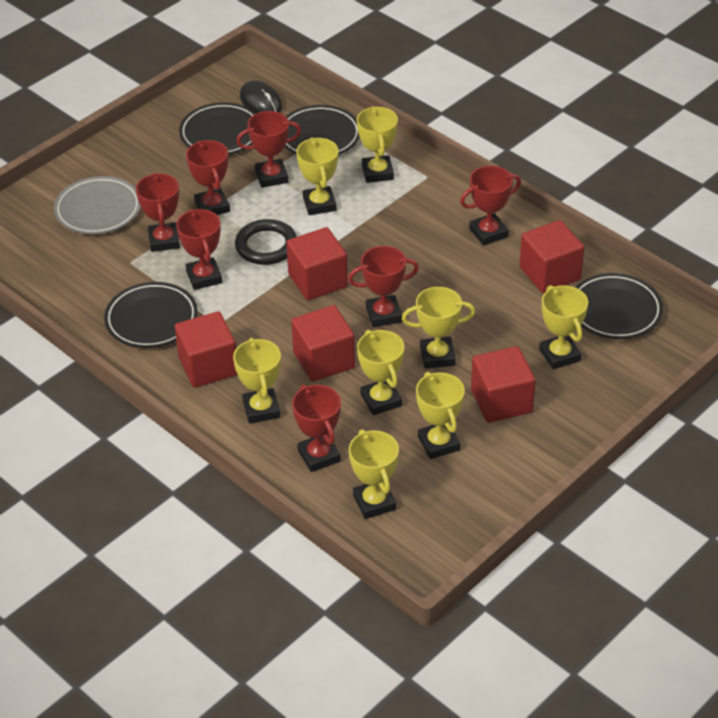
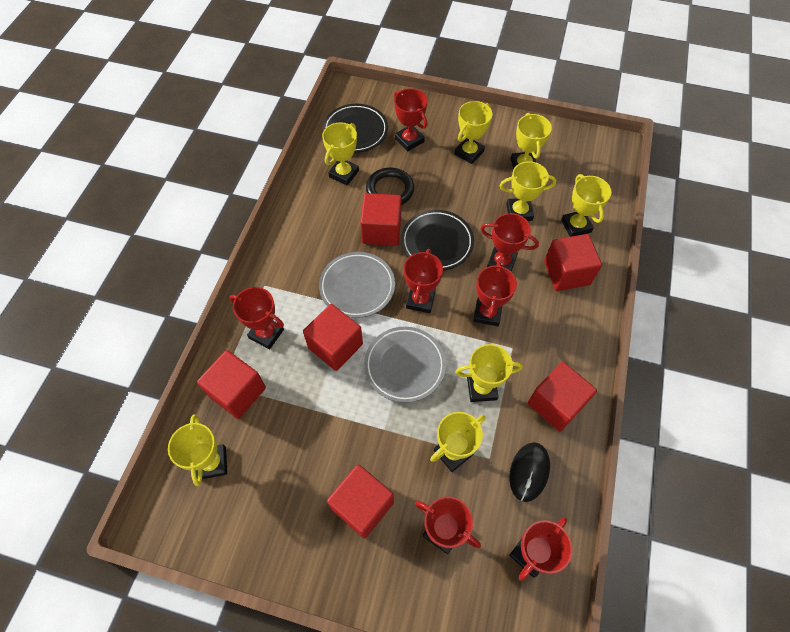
black plate: 4 -> 2
grey plate: 1 -> 2
red cube: 5 -> 6

